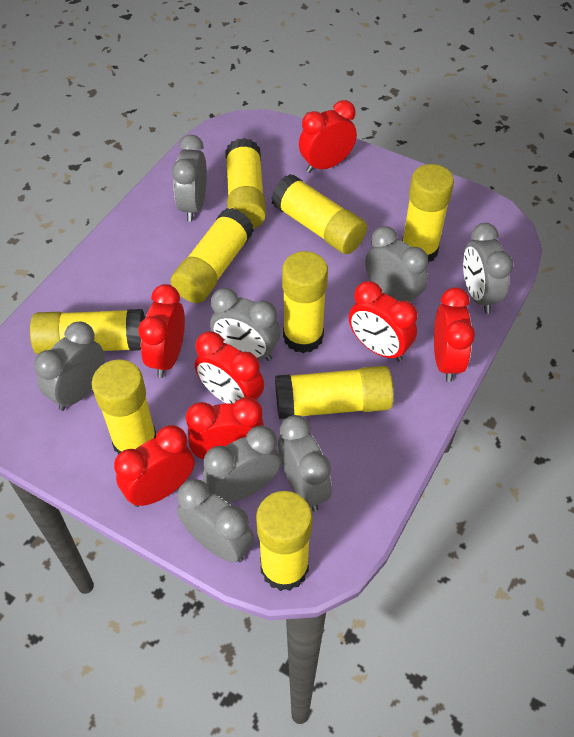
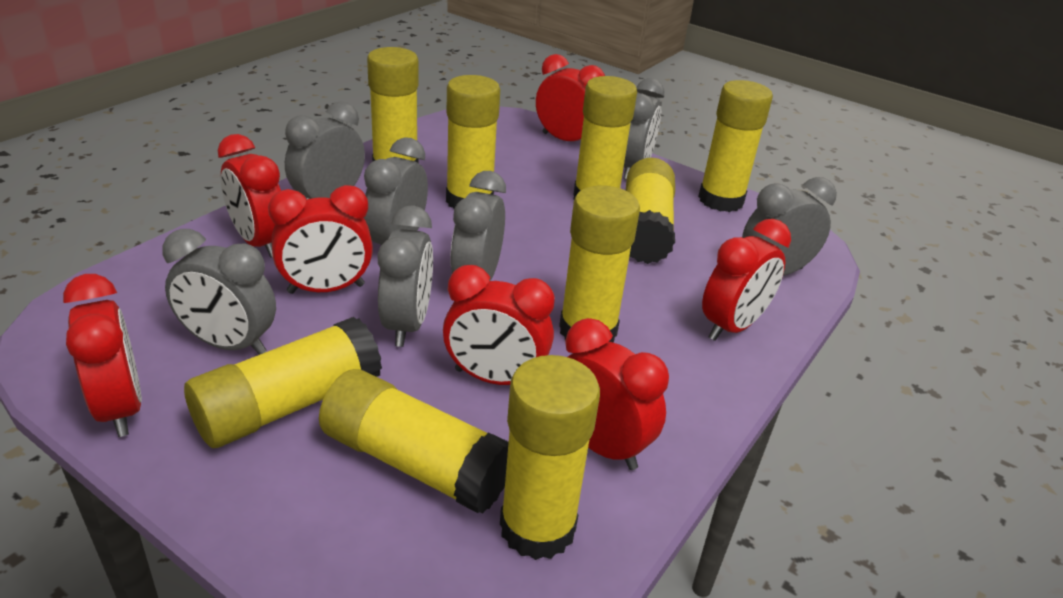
grey clock: 8 -> 7

